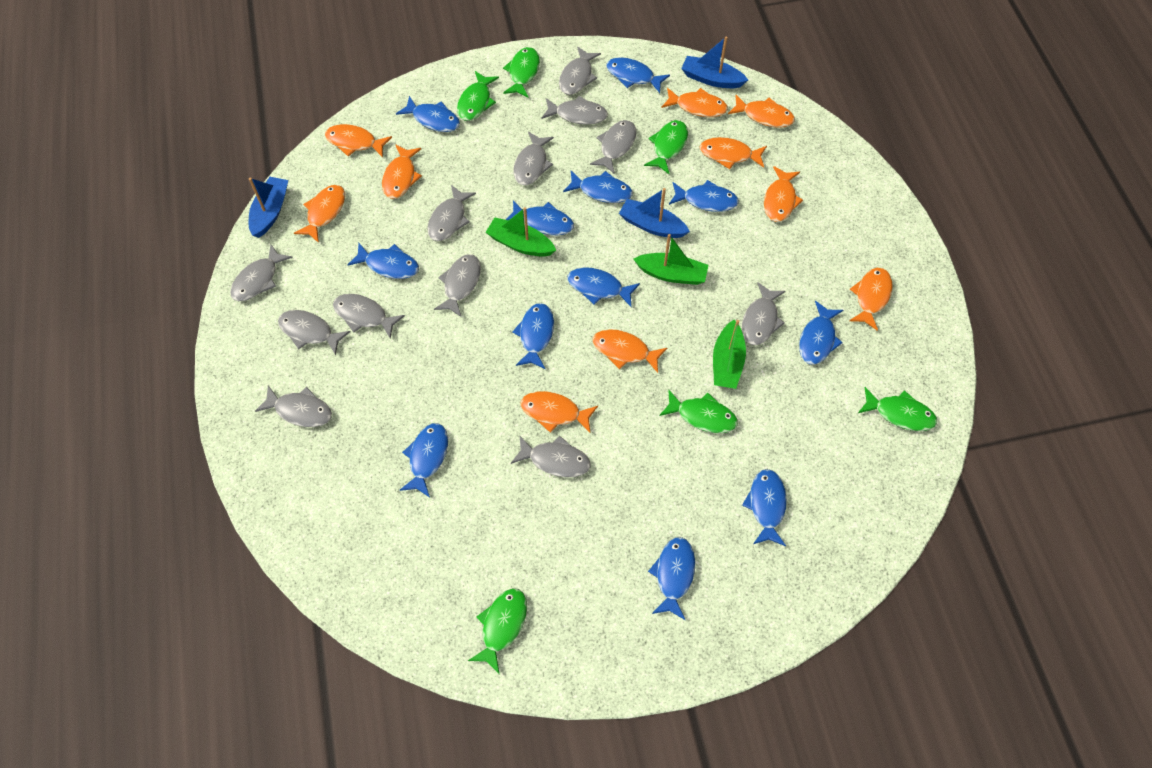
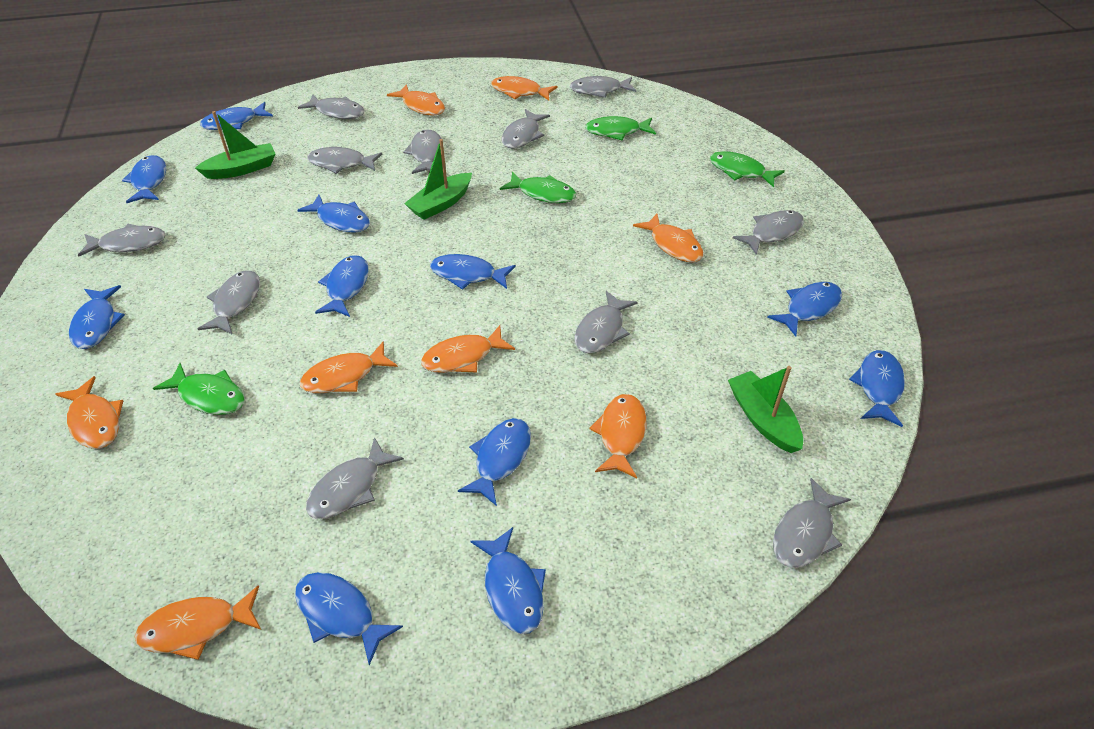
blue boat: 3 -> 0
blue fish: 12 -> 11
green fish: 6 -> 4
grey fish: 12 -> 11
orange fish: 10 -> 8

